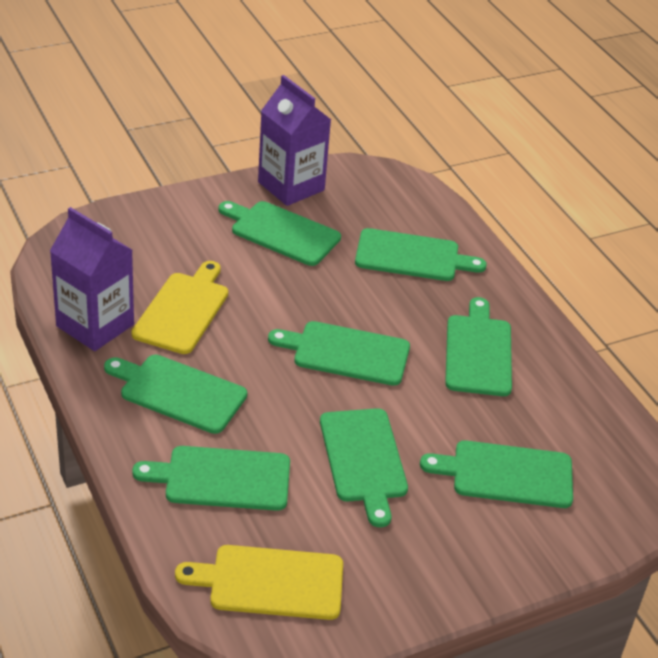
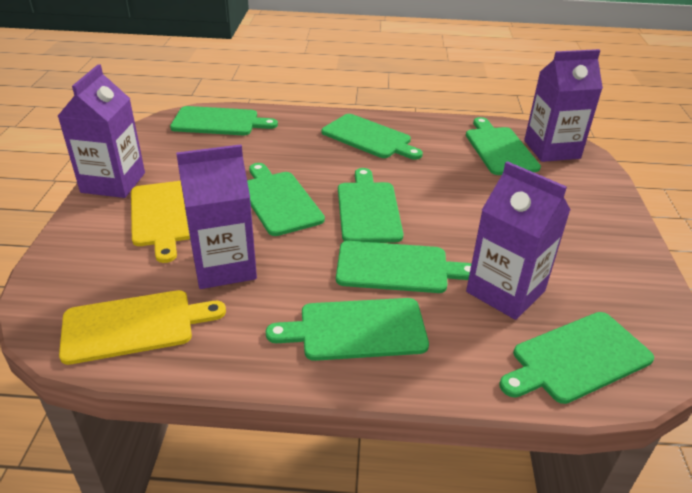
purple carton: 2 -> 4

